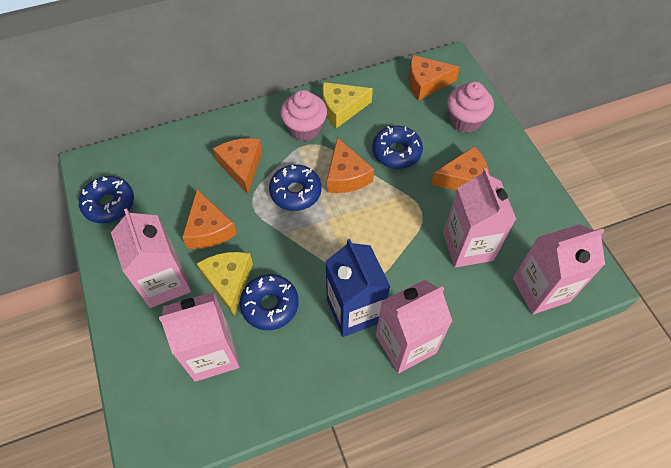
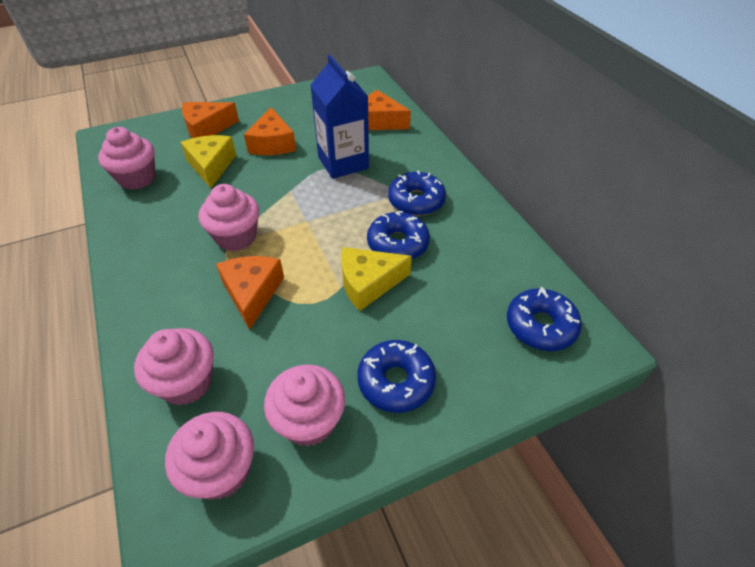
orange cheese: 5 -> 4
pink carton: 5 -> 0
pink cupcake: 2 -> 5

